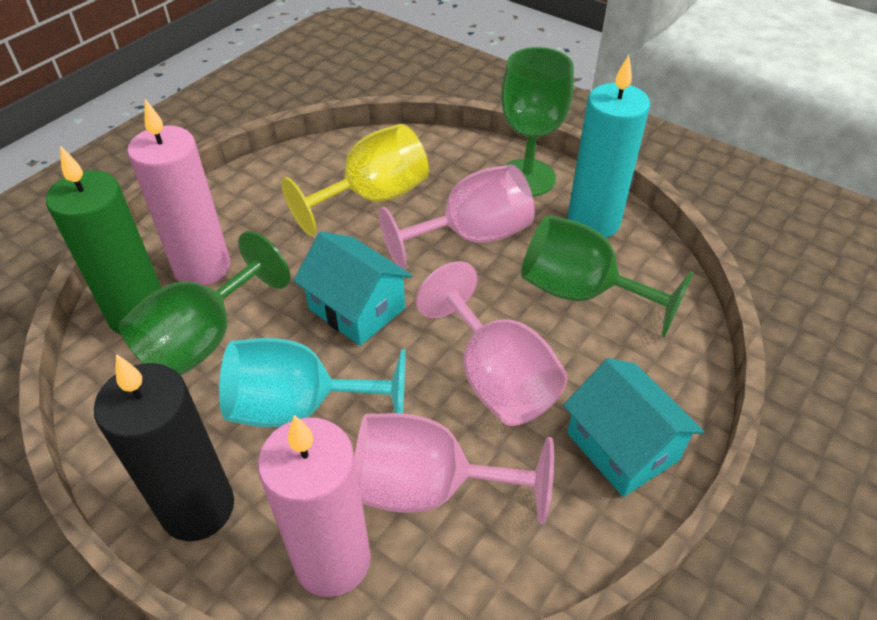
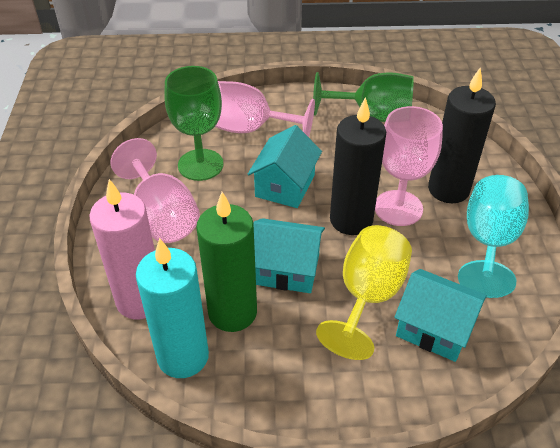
black candle: 1 -> 2
green goblet: 3 -> 2
pink candle: 2 -> 1
turquoise house: 2 -> 3

